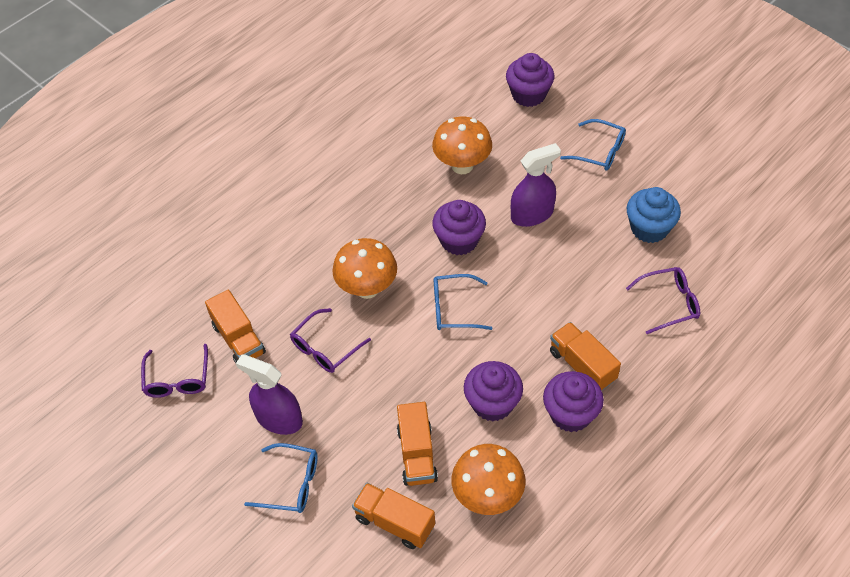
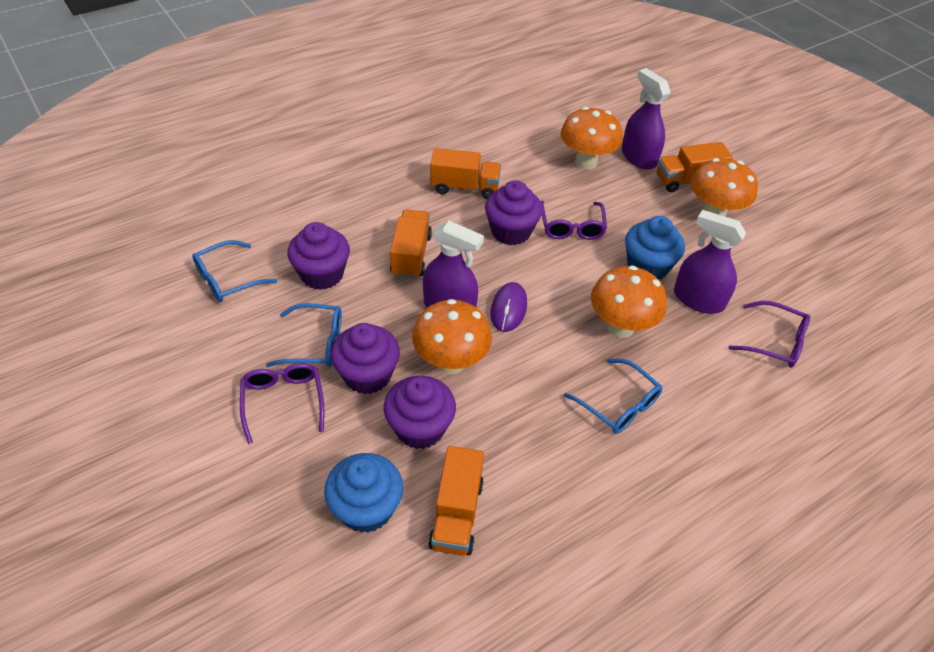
blue cupcake: 1 -> 2
orange mushroom: 3 -> 4
purple mouse: 0 -> 1
purple spray bottle: 2 -> 3

